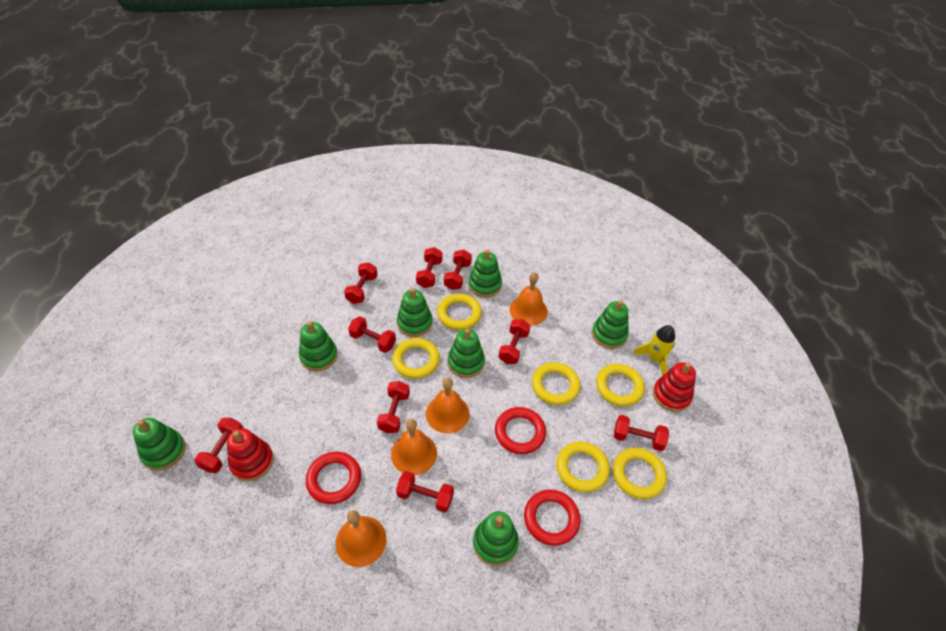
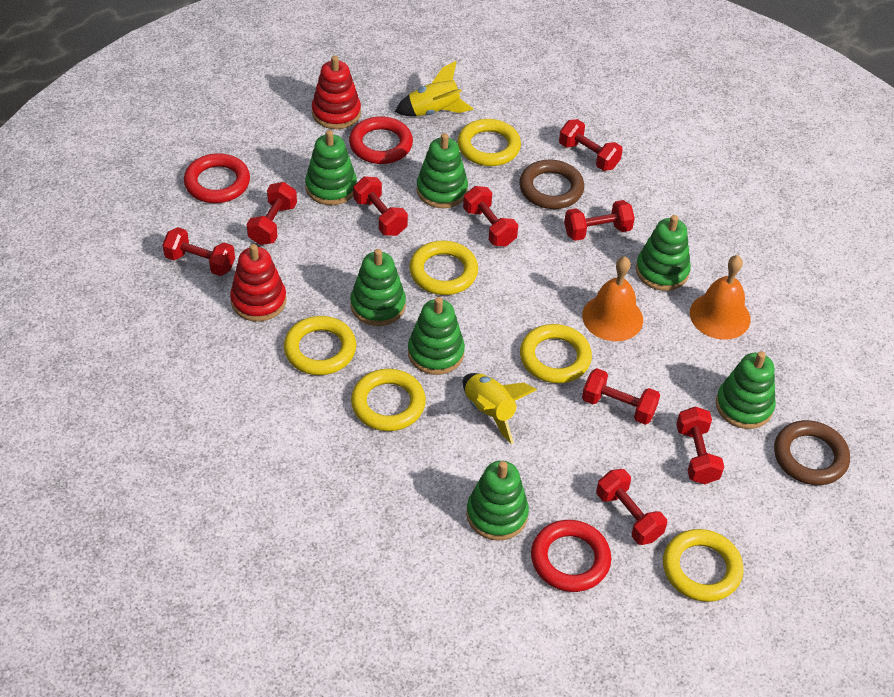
brown ring: 0 -> 2
orange bell: 4 -> 2
yellow rocket: 1 -> 2

